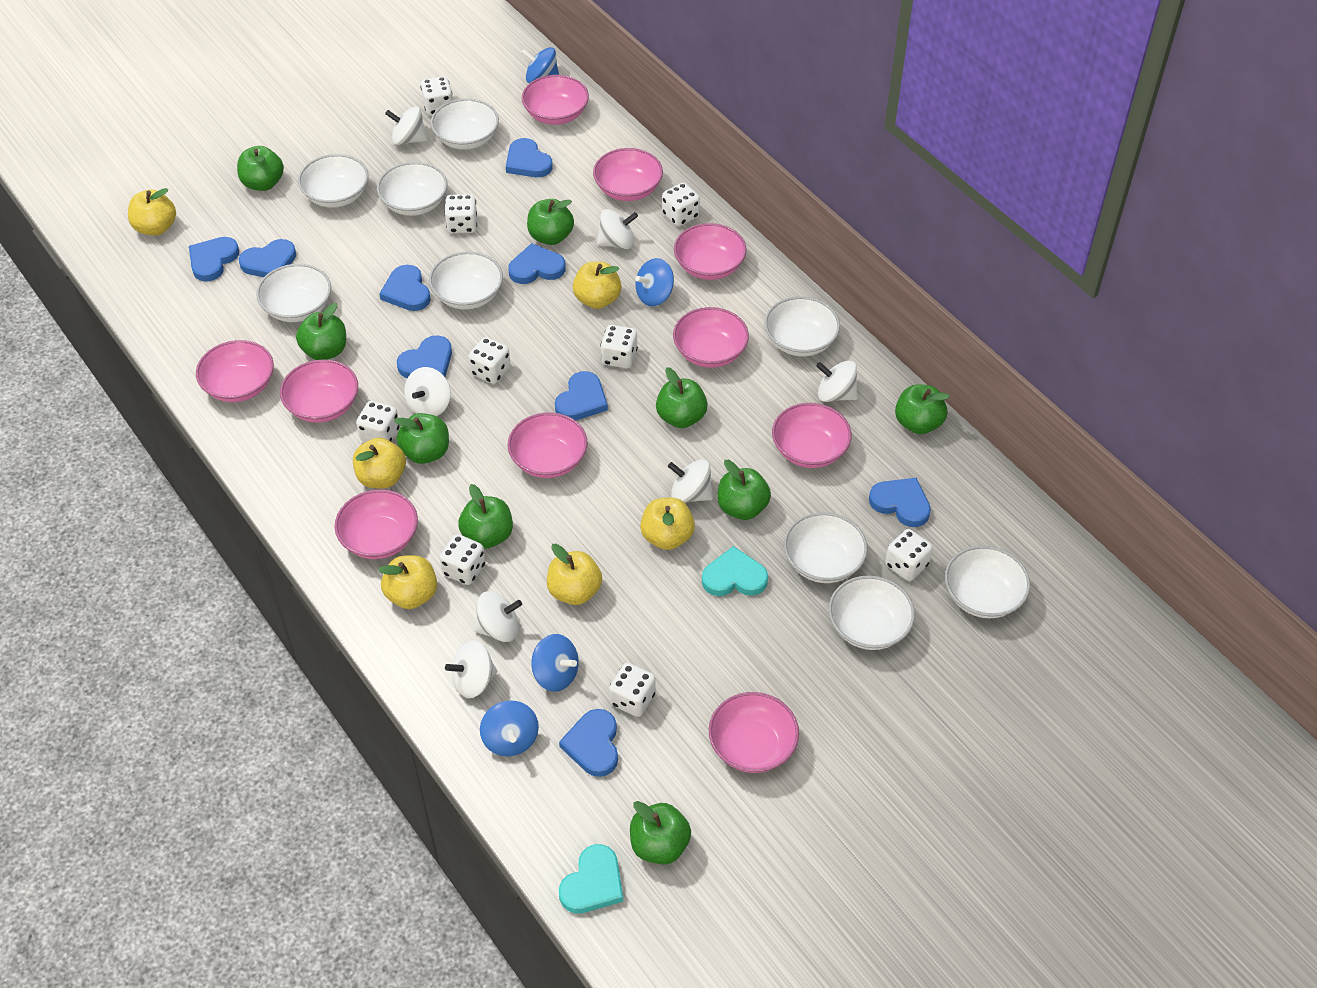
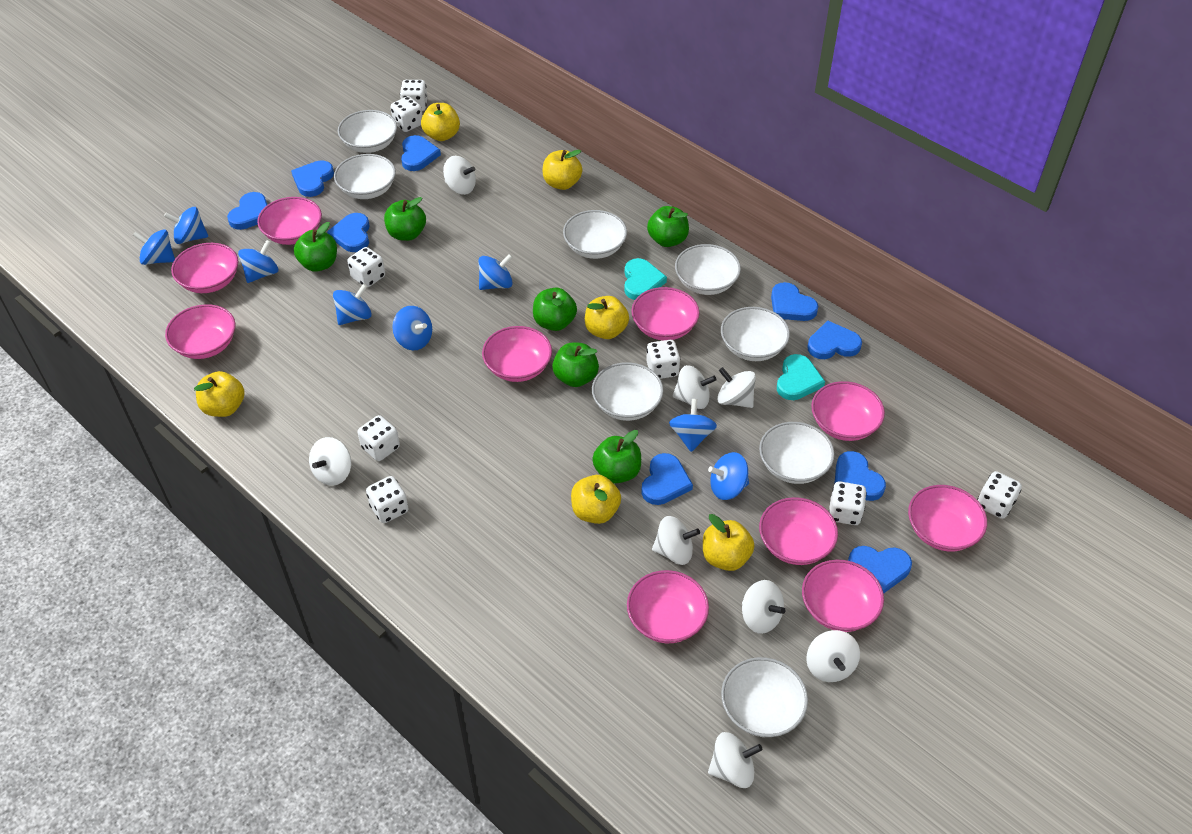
blue spinning top: 4 -> 8
green apple: 9 -> 6
white bowl: 9 -> 8
white dice: 9 -> 8
white spinning top: 7 -> 8

